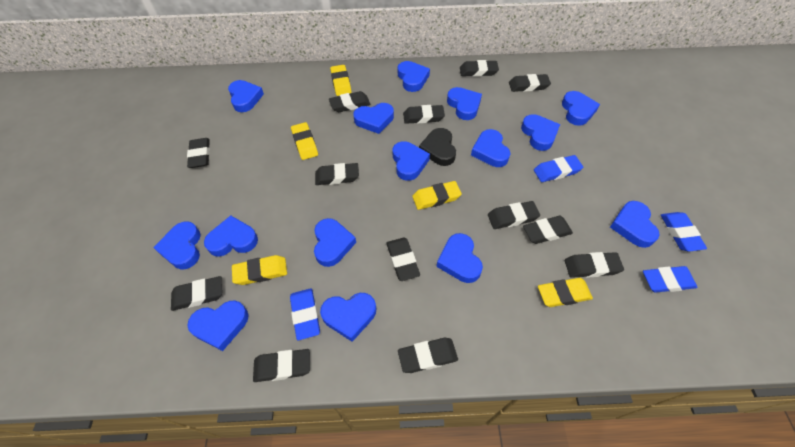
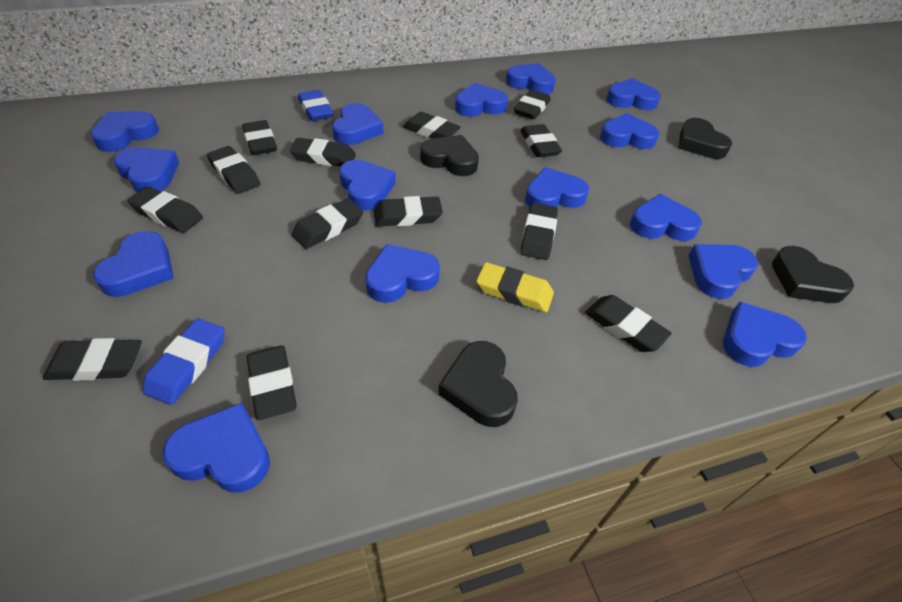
black heart: 1 -> 4
blue eraser: 4 -> 2
yellow eraser: 5 -> 1

